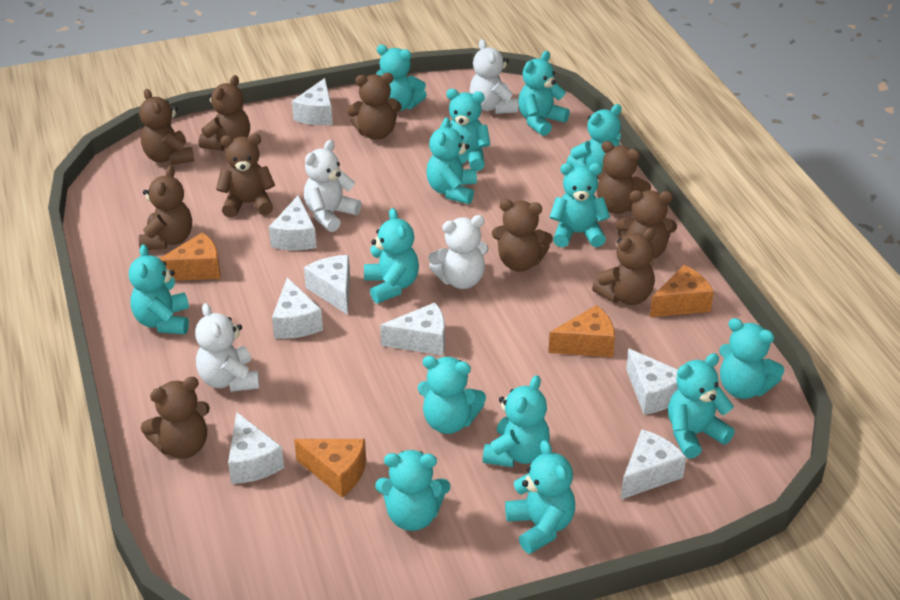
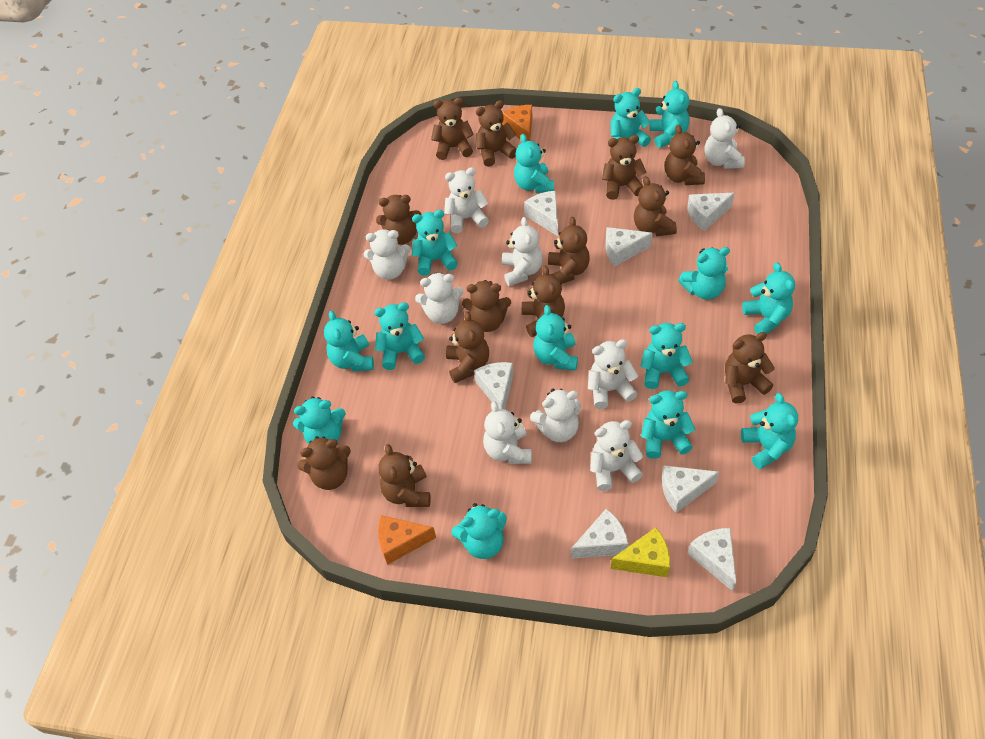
brown teddy bear: 10 -> 13
orange cheese: 4 -> 2
white cheese: 8 -> 7
white teddy bear: 4 -> 9
yellow cheese: 0 -> 1

